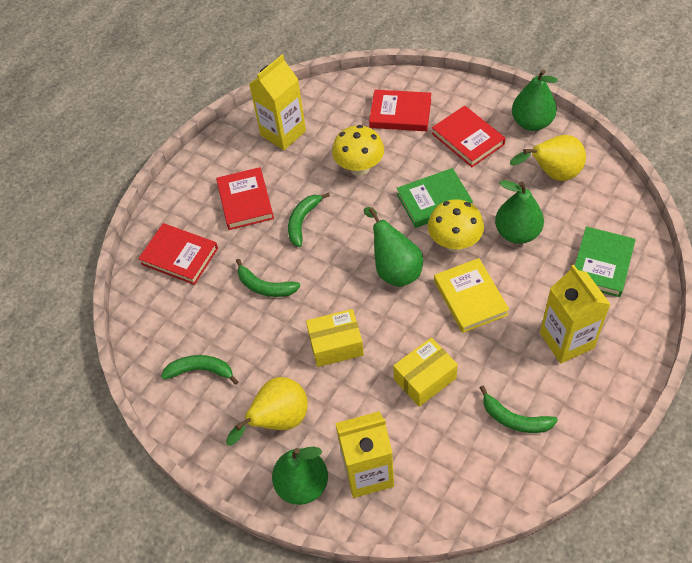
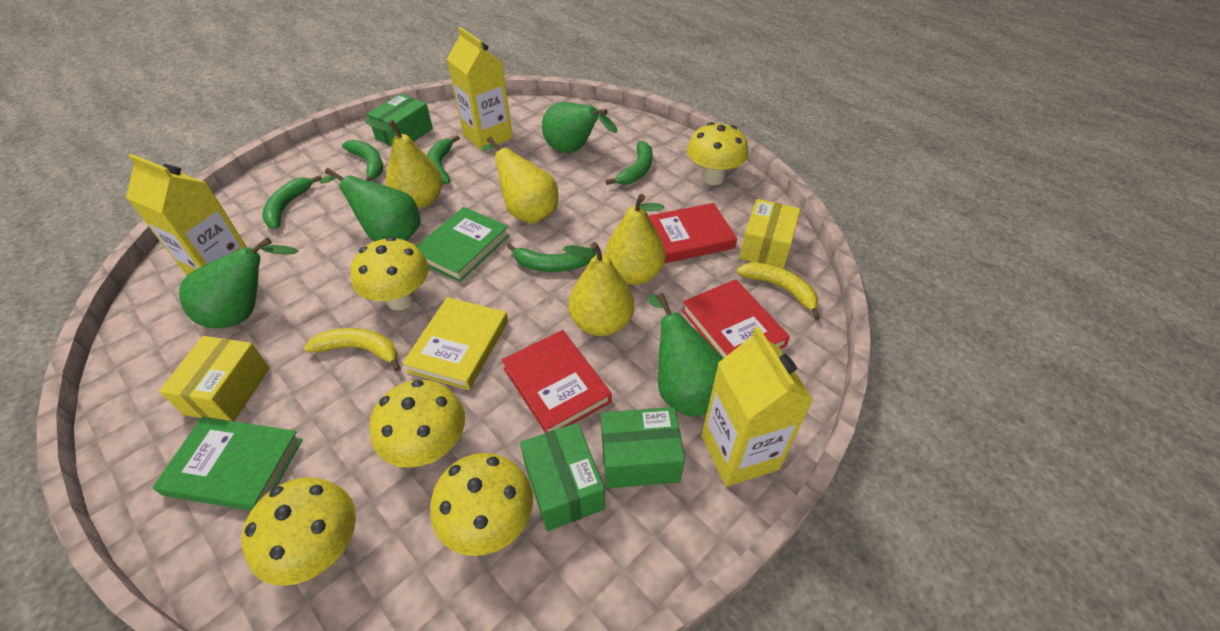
green banana: 4 -> 5
green box: 0 -> 3
red book: 4 -> 3
yellow banana: 0 -> 2
yellow mushroom: 2 -> 5
yellow pear: 2 -> 4

